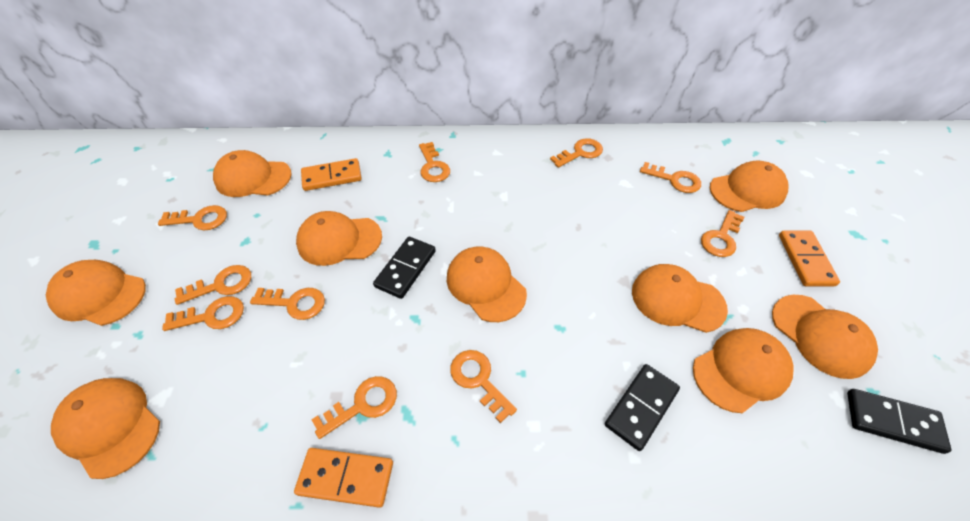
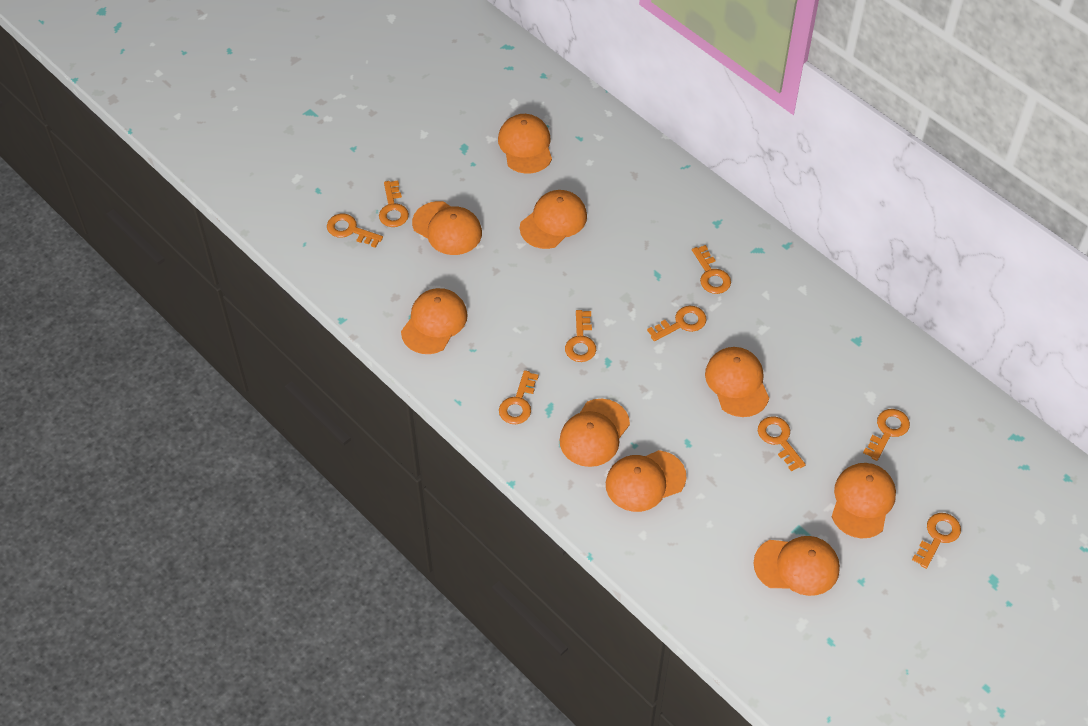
black domino: 3 -> 0
orange domino: 3 -> 0
orange key: 10 -> 9

